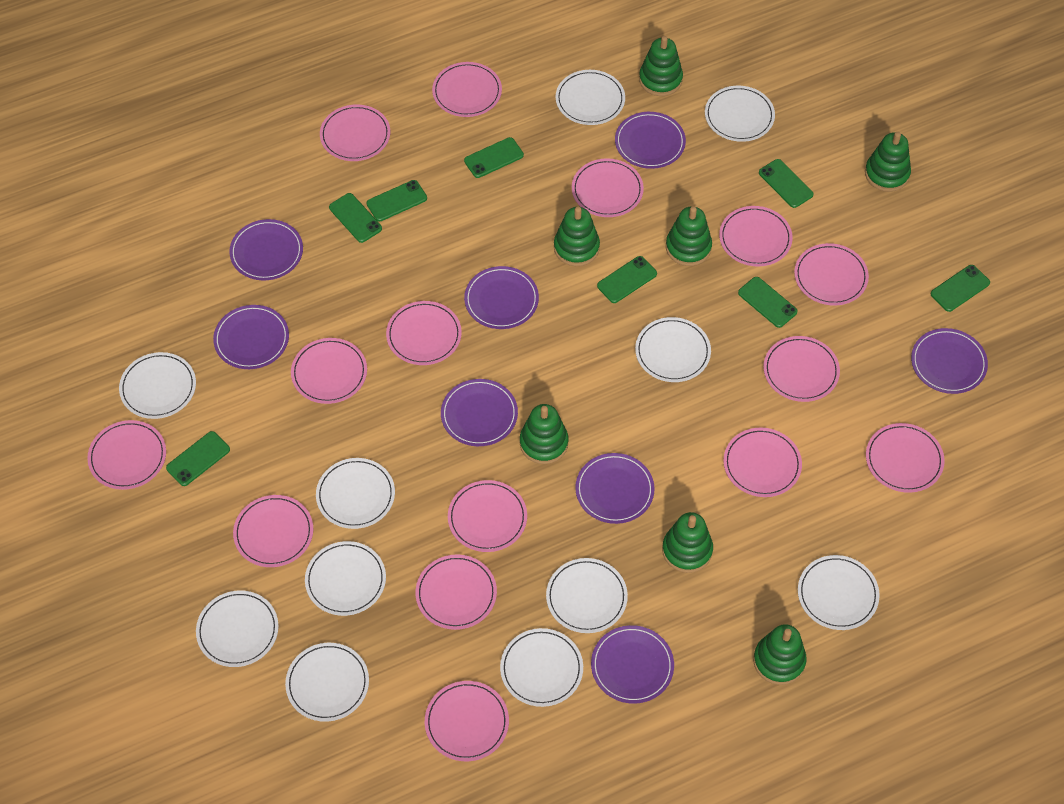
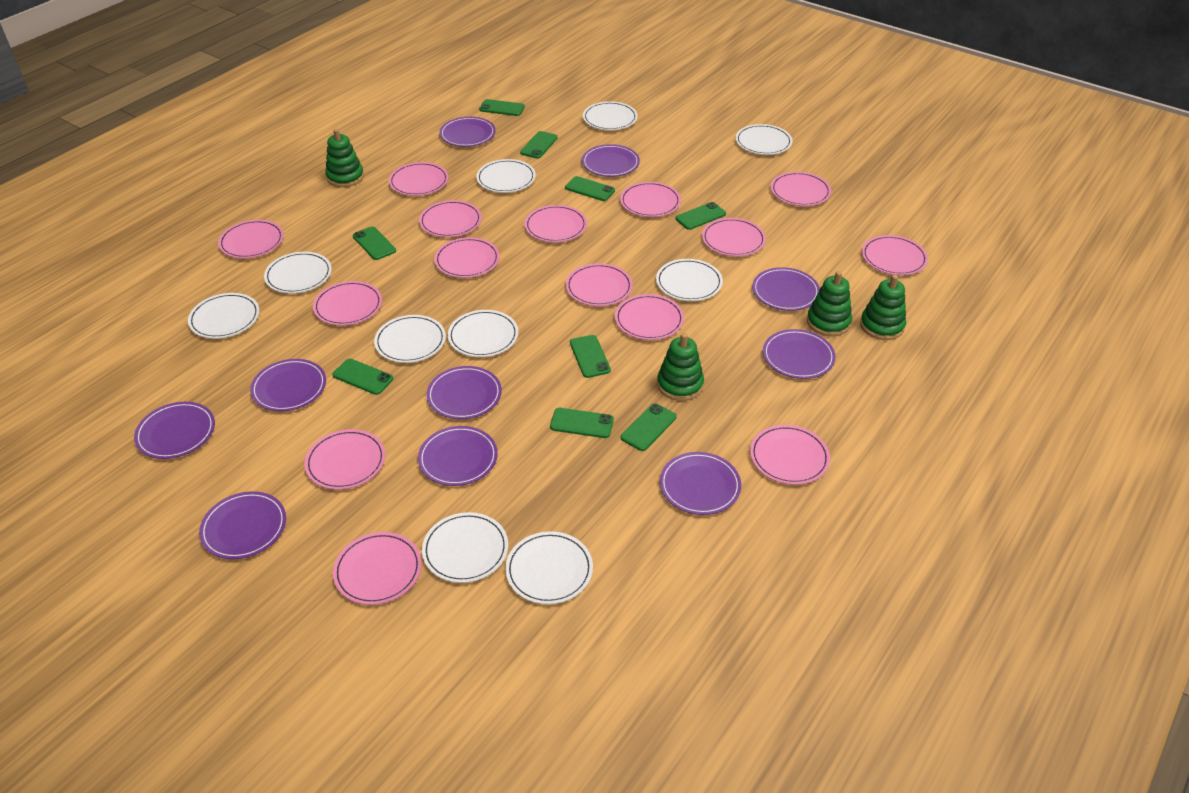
green phone: 8 -> 9
green stacking toy: 7 -> 4
purple plate: 8 -> 10
white plate: 11 -> 10

